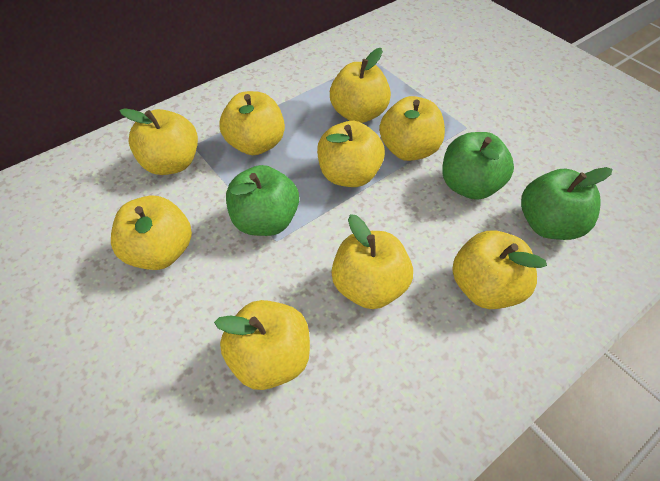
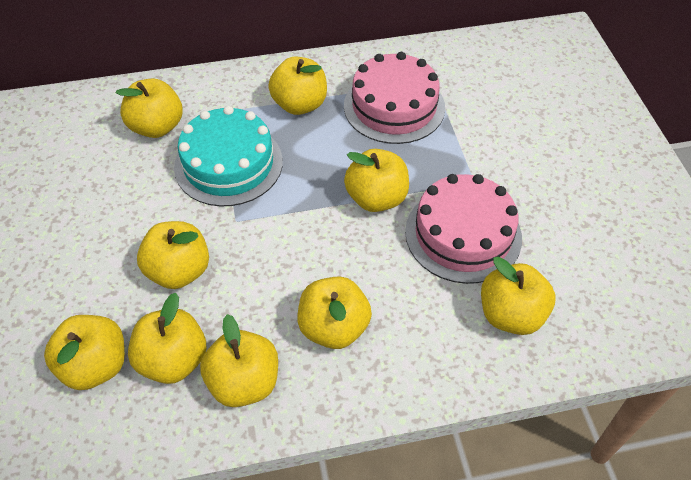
green apple: 3 -> 0
pink cake: 0 -> 2
turquoise cake: 0 -> 1

